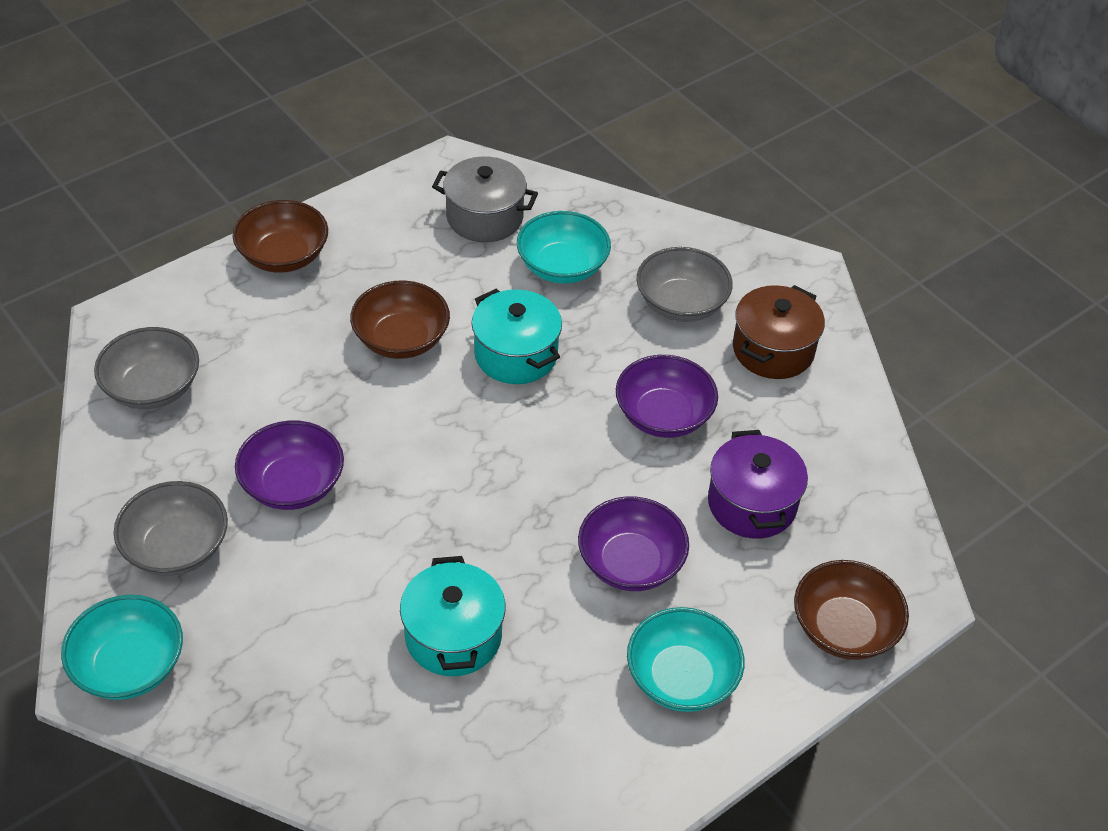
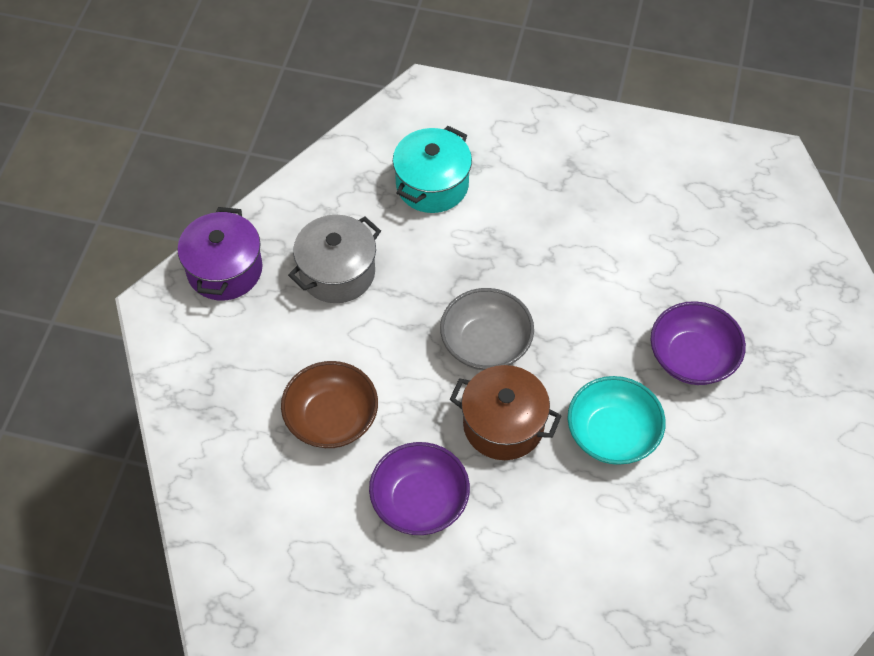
brown bowl: 3 -> 1
grey bowl: 3 -> 1
purple bowl: 3 -> 2
turquoise bowl: 3 -> 1
turquoise pot: 2 -> 1

